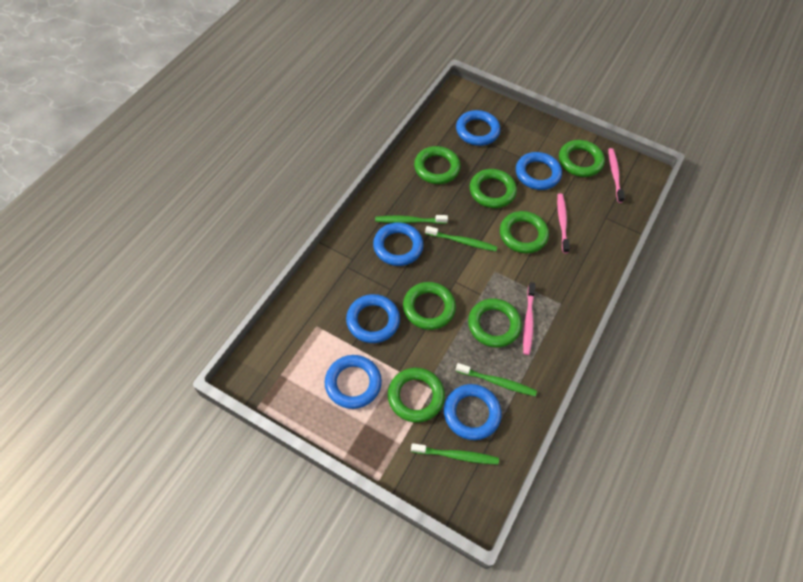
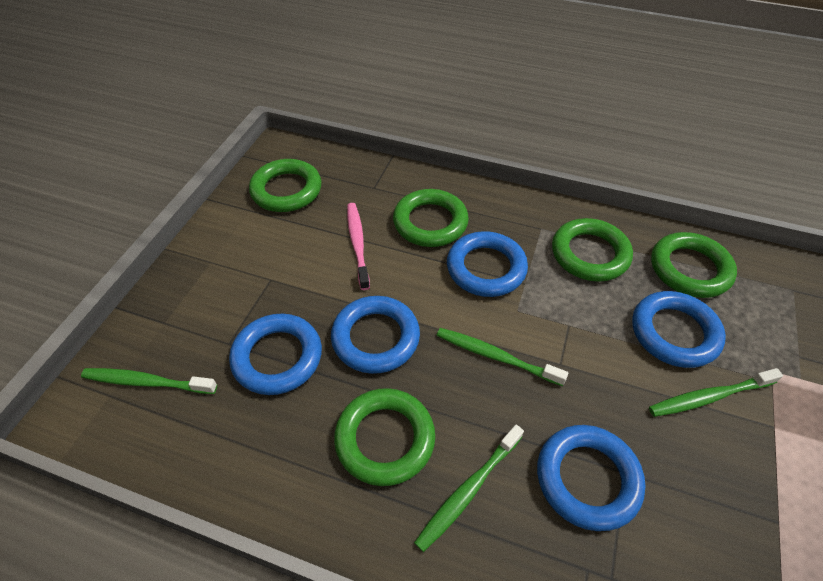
blue ring: 6 -> 5
green ring: 7 -> 5
pink toothbrush: 3 -> 1

